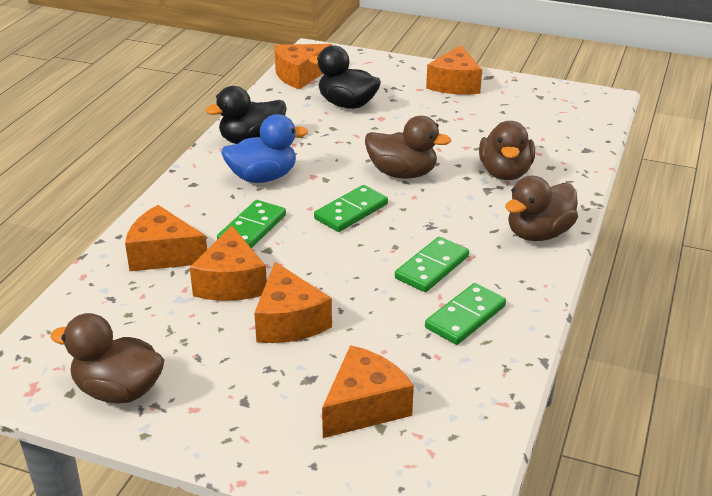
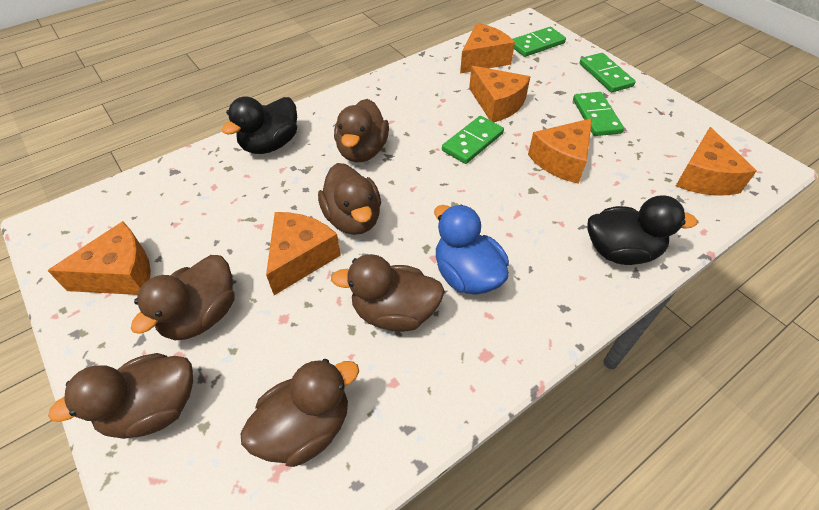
brown duck: 4 -> 6

